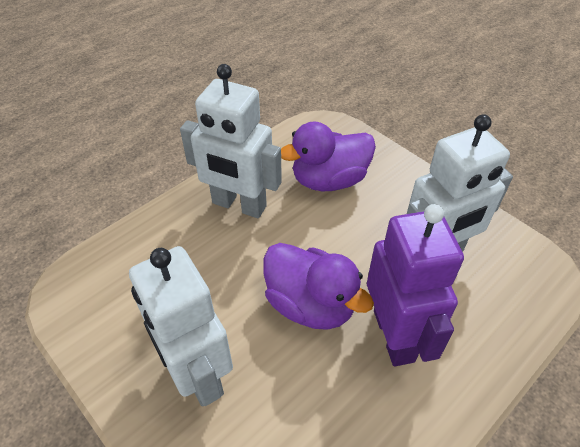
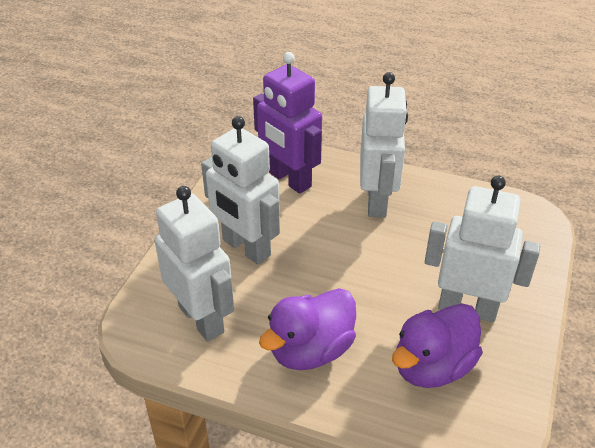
white robot: 3 -> 4

